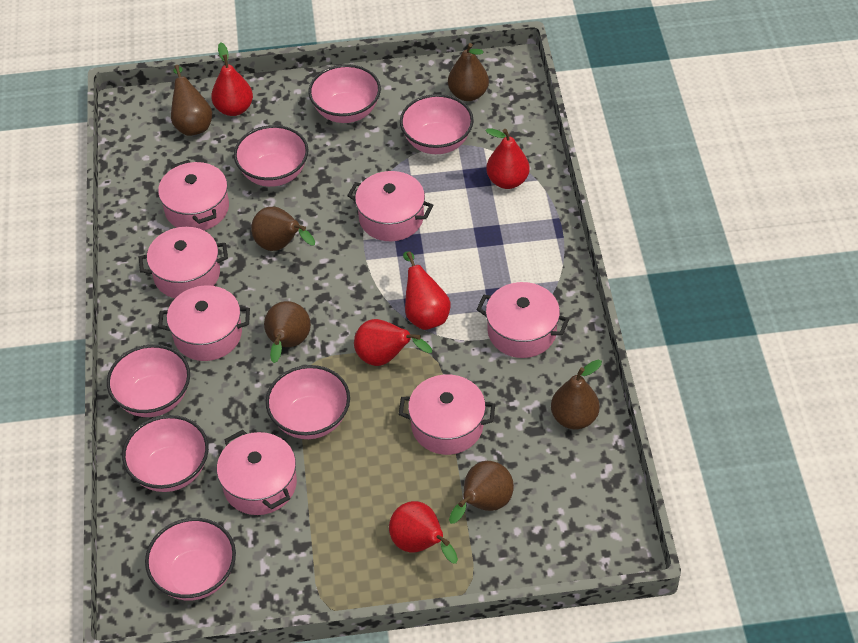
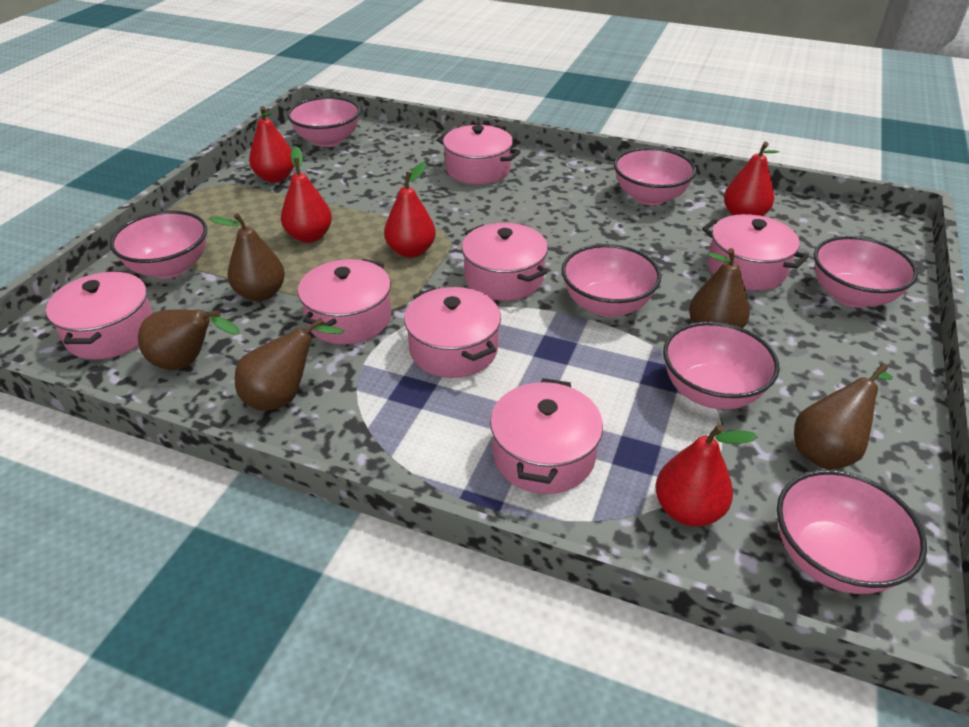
brown pear: 6 -> 5

